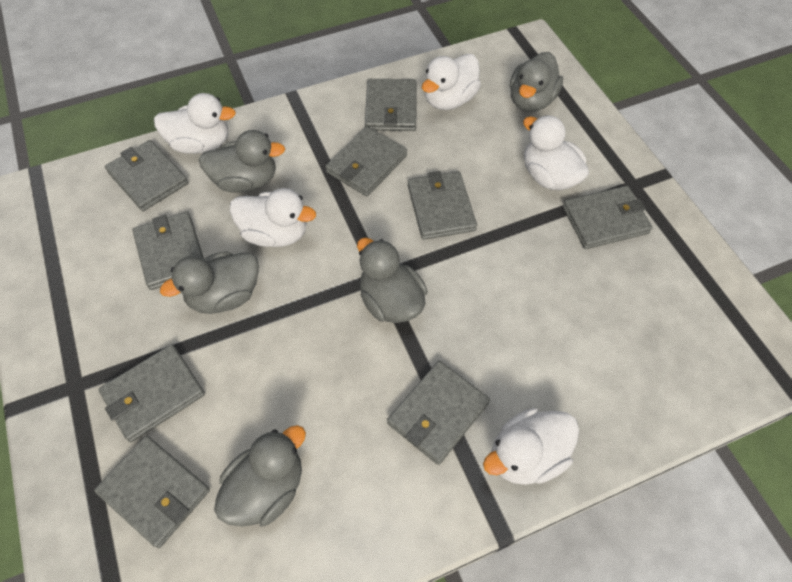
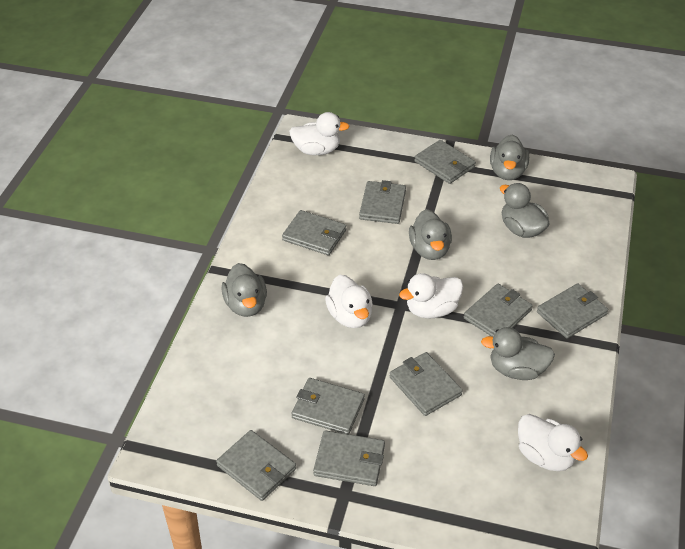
white duck: 5 -> 4

